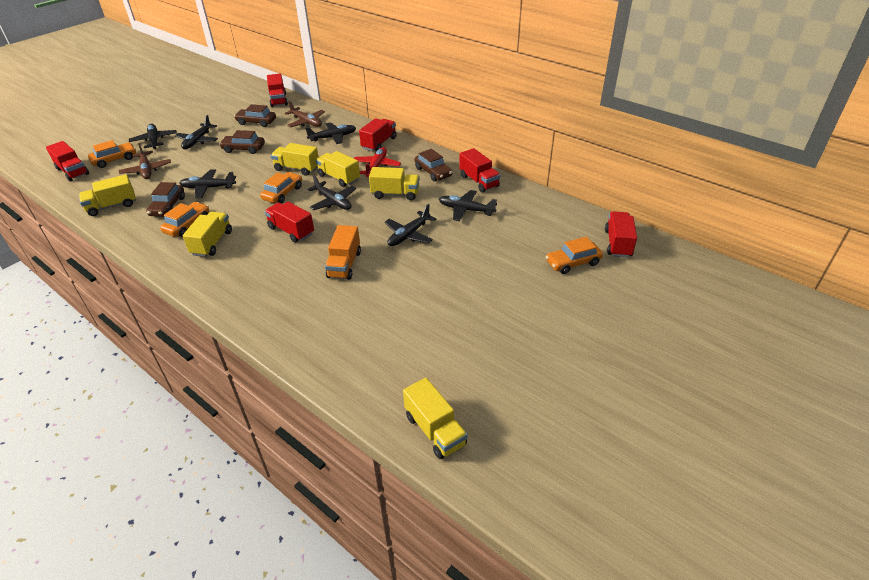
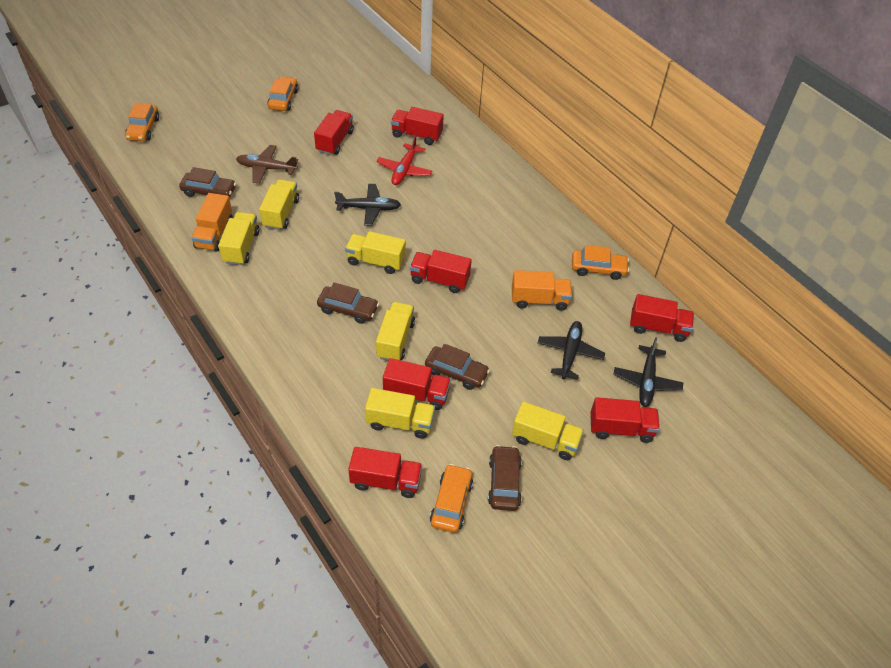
black plane: 7 -> 3
brown plane: 2 -> 1
orange truck: 1 -> 2
red truck: 6 -> 7

